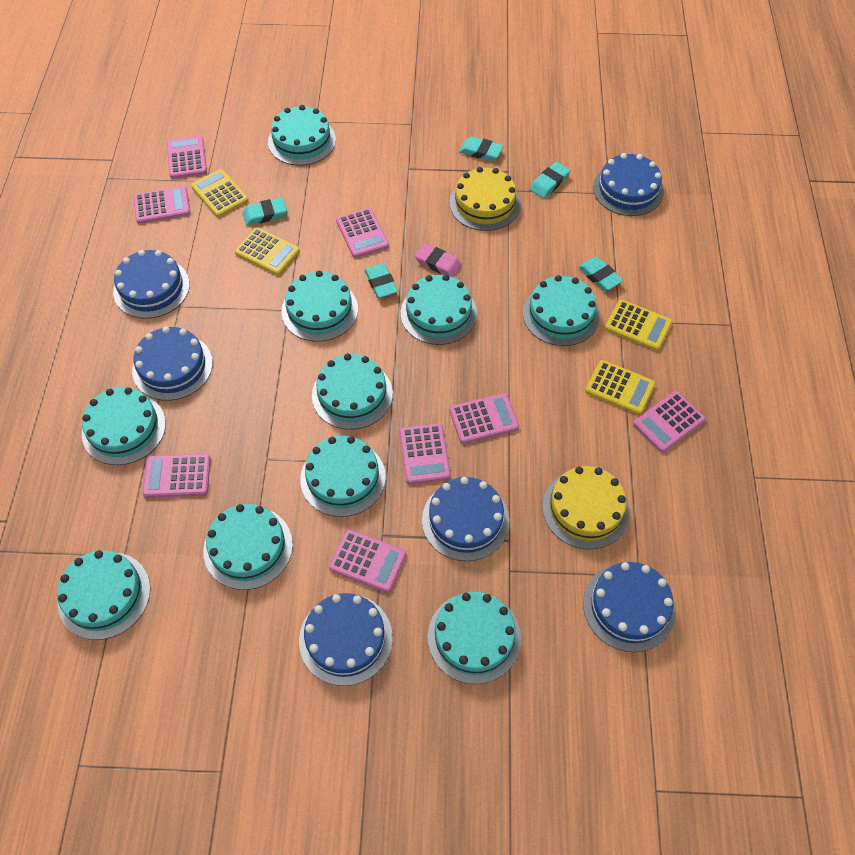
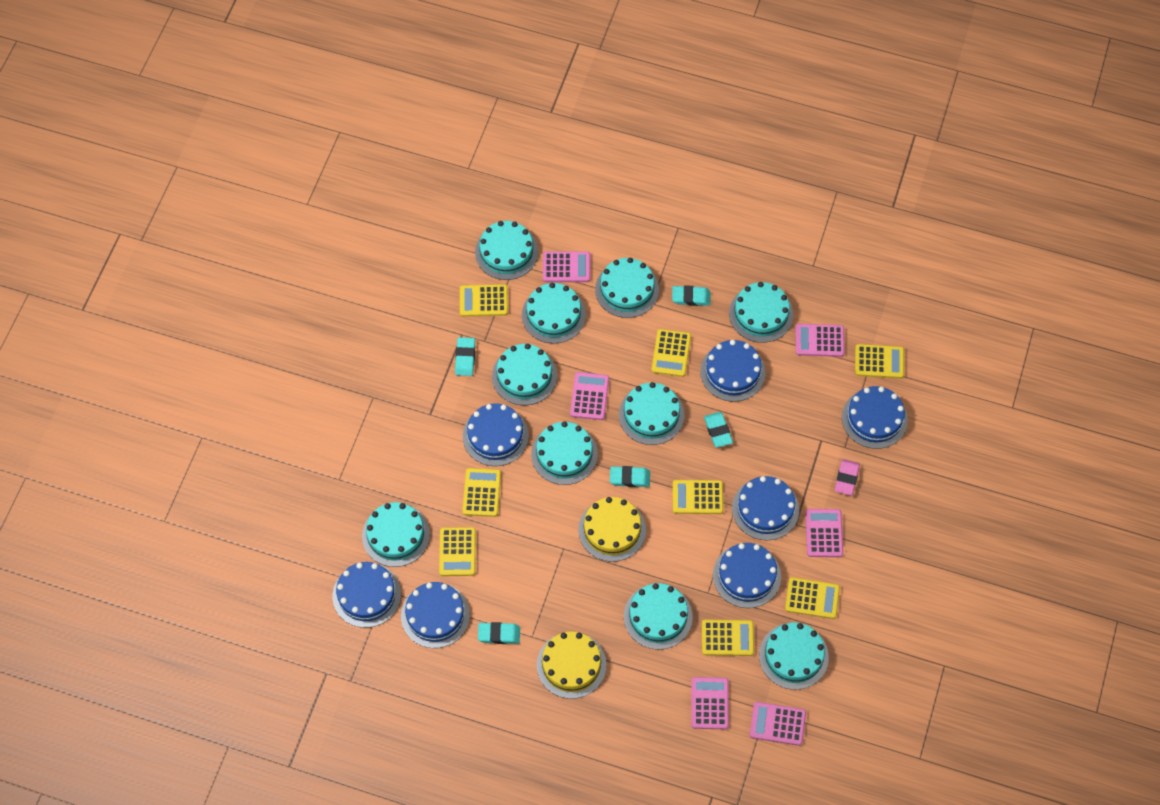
blue cake: 6 -> 7
pink calculator: 8 -> 6
yellow calculator: 4 -> 8

